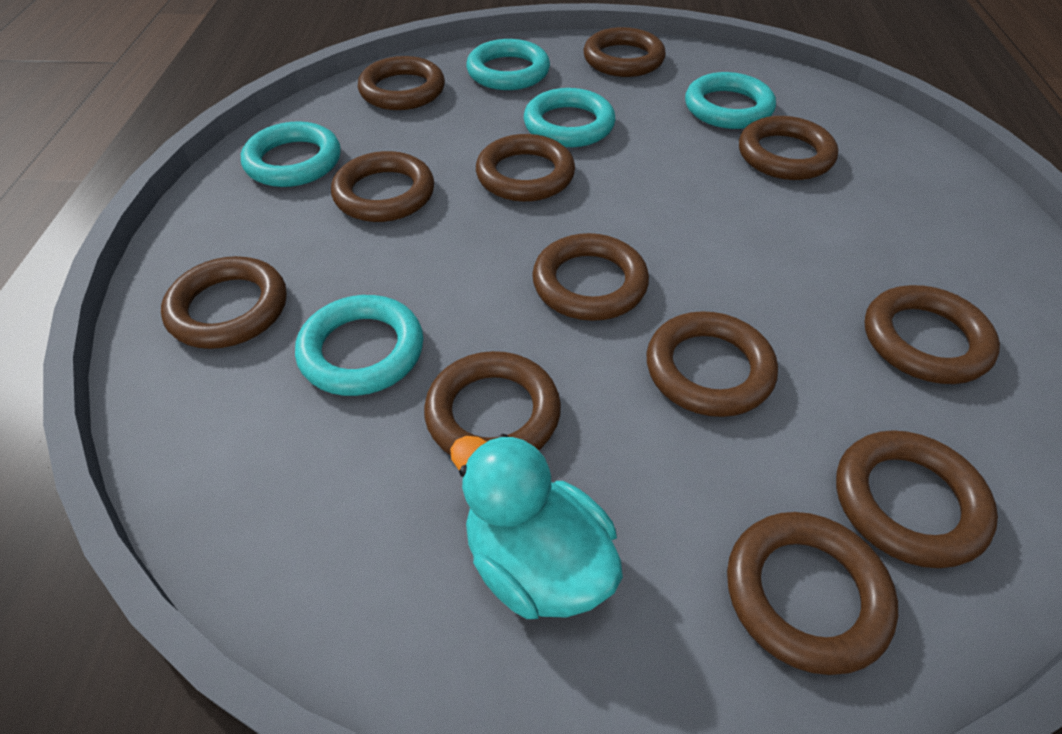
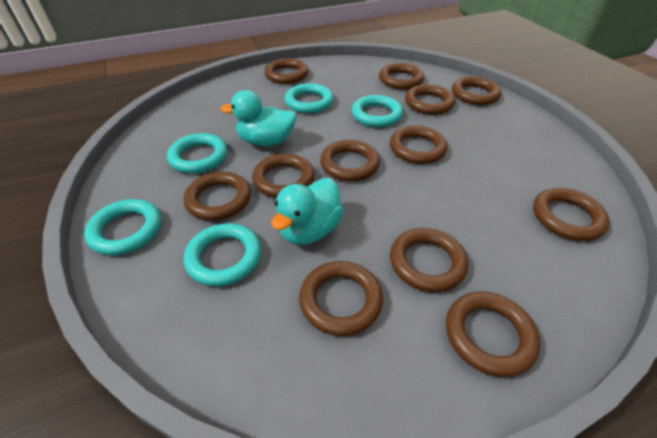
turquoise duck: 1 -> 2

